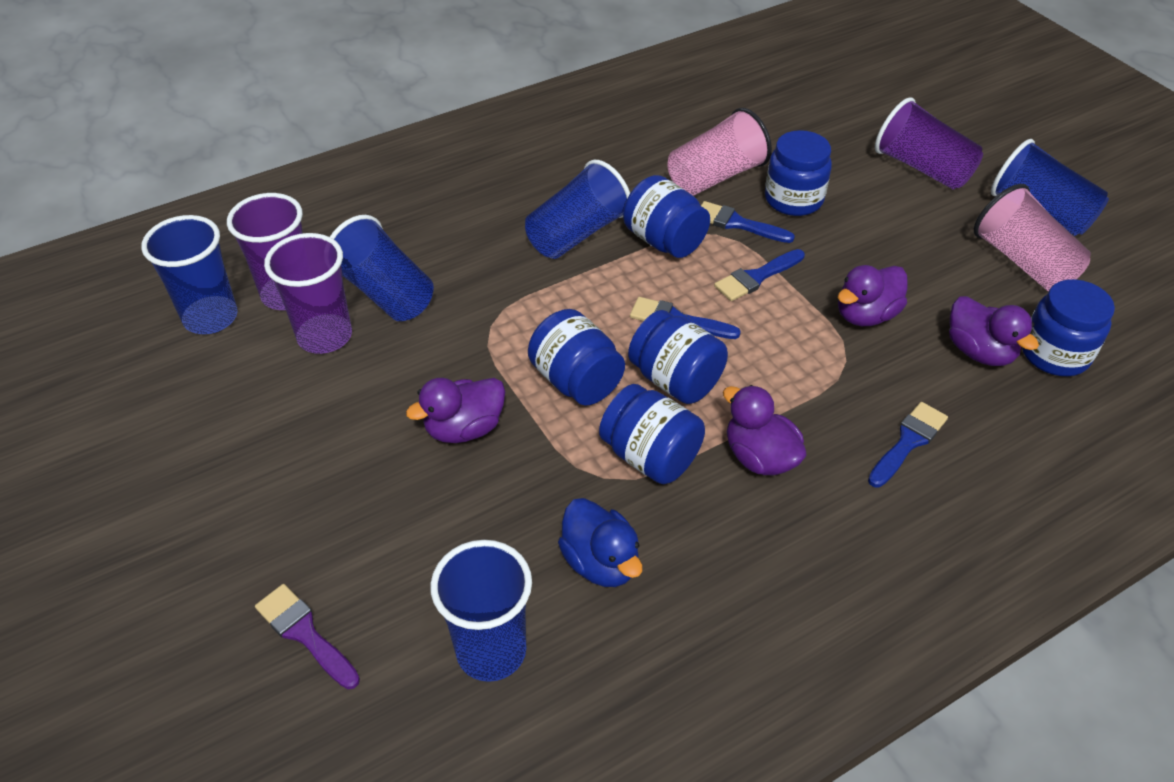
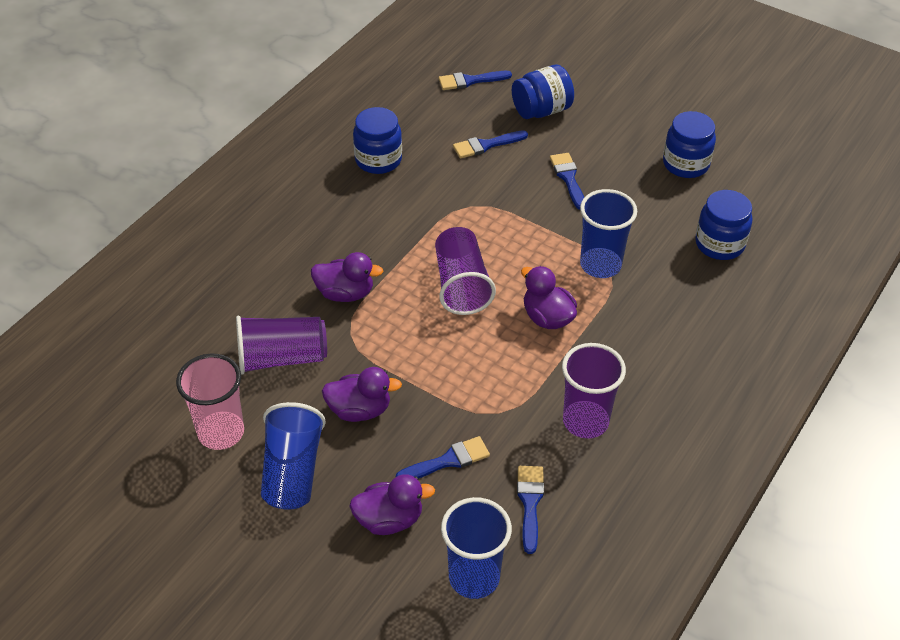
blue brush: 4 -> 5
blue cup: 5 -> 3
blue duck: 1 -> 0
blue jar: 6 -> 4
pink cup: 2 -> 1
purple brush: 1 -> 0

